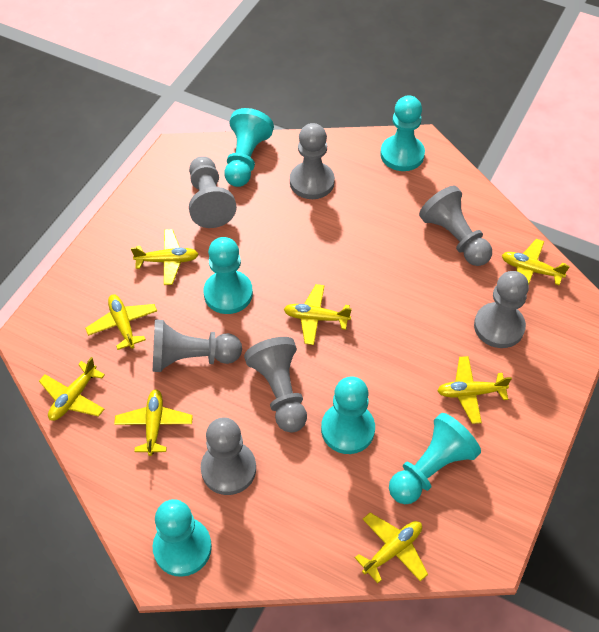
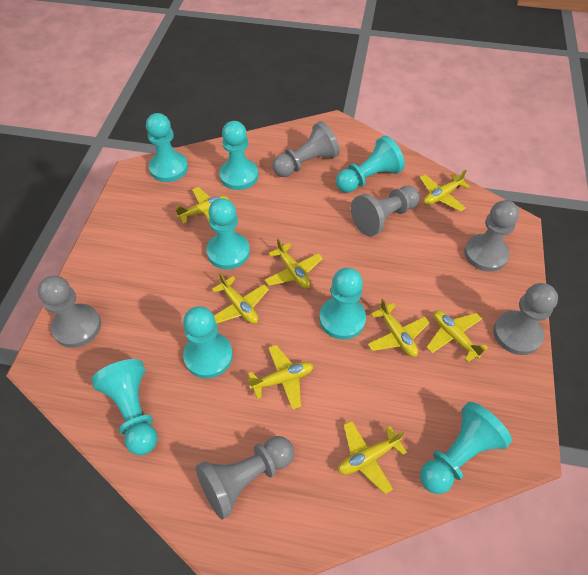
grey pawn: 7 -> 6
turquoise pawn: 6 -> 8

